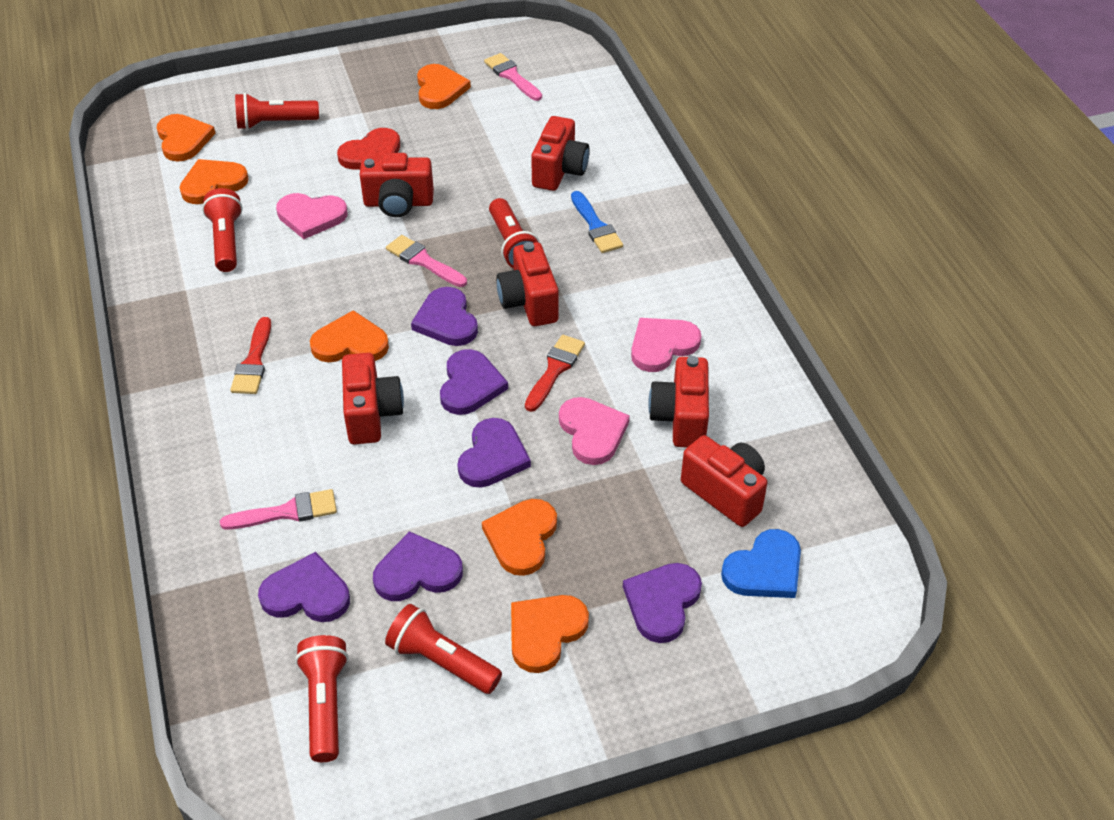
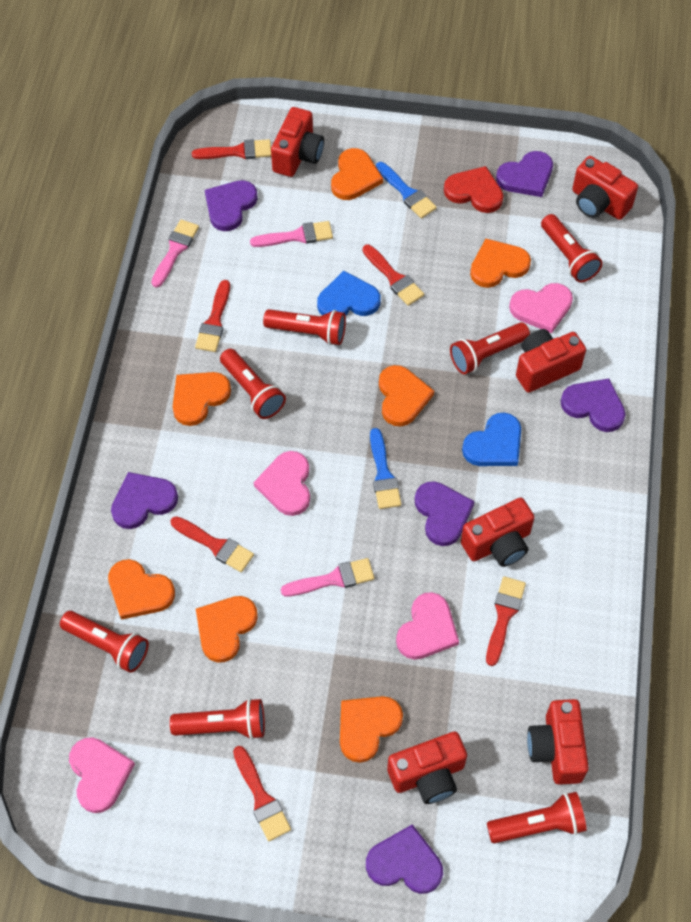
blue brush: 1 -> 2
blue heart: 1 -> 2
orange heart: 6 -> 7
pink heart: 3 -> 4
red brush: 2 -> 6
red flashlight: 5 -> 7

